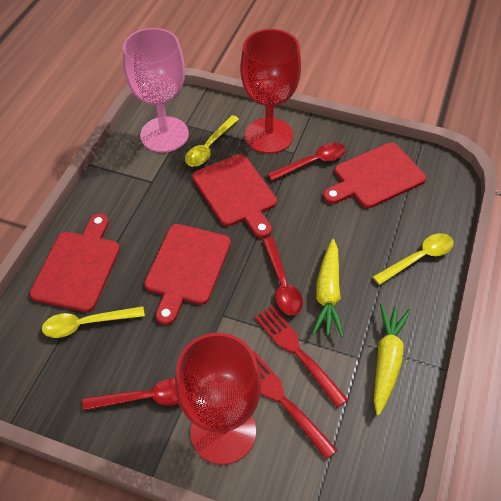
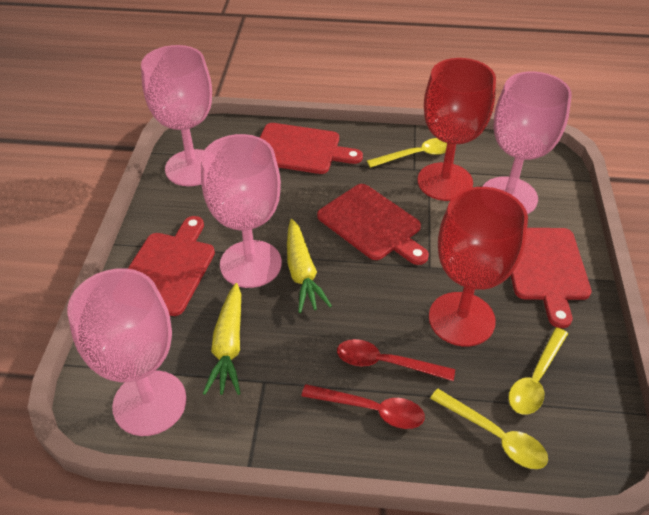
pink goblet: 1 -> 4
red fork: 2 -> 0
red spoon: 3 -> 2

